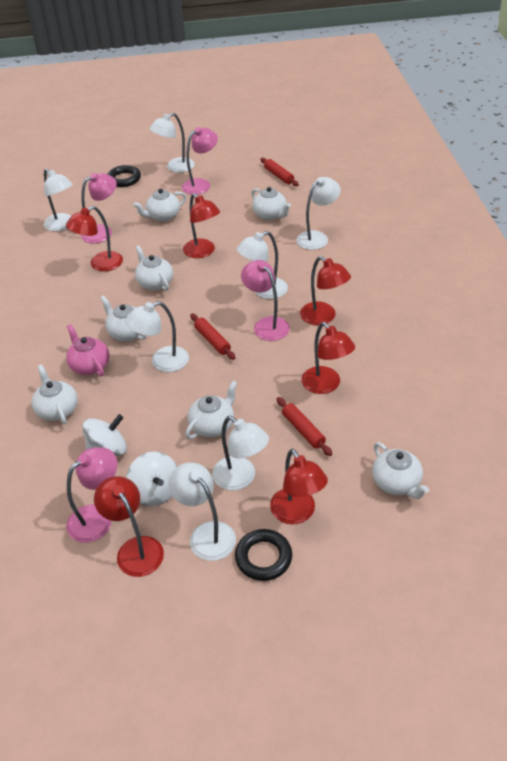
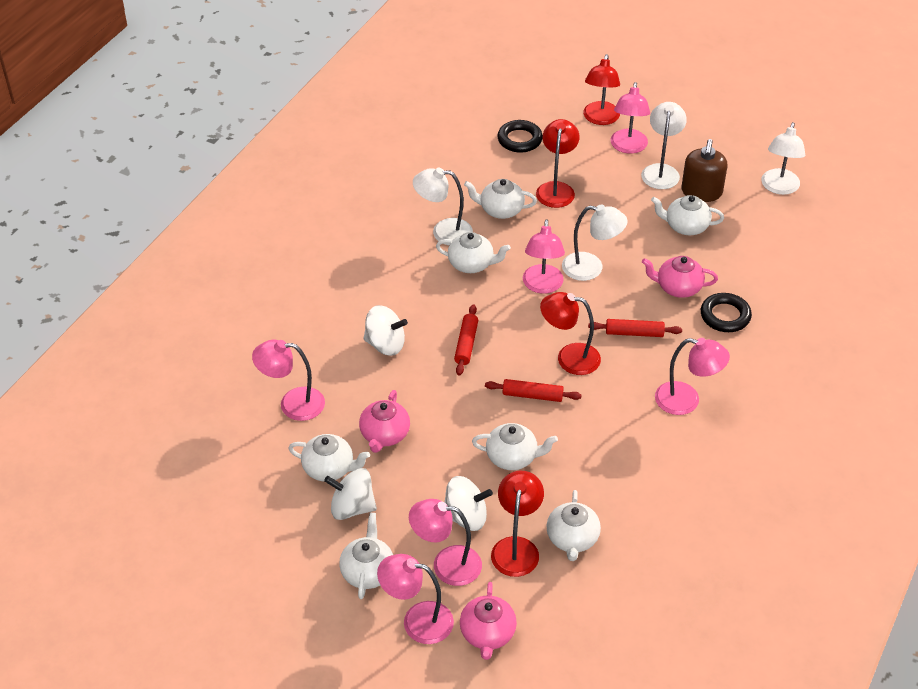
brown soap dispenser: 0 -> 1
pink lamp: 4 -> 6
pink teapot: 1 -> 3
red lamp: 6 -> 4
white lamp: 7 -> 4
white spinning top: 2 -> 3

